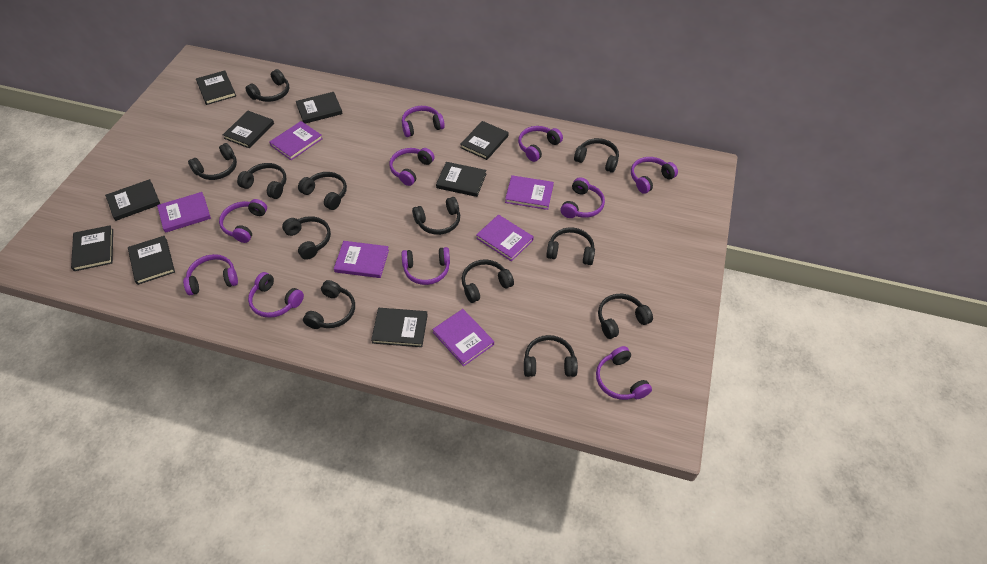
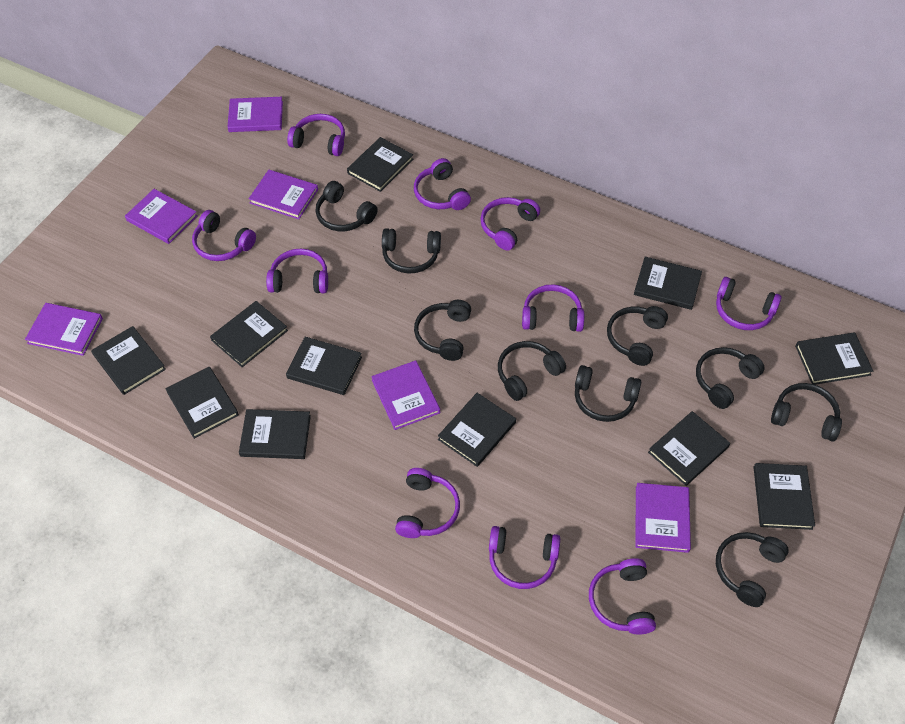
black book: 9 -> 11
black headphones: 12 -> 9

